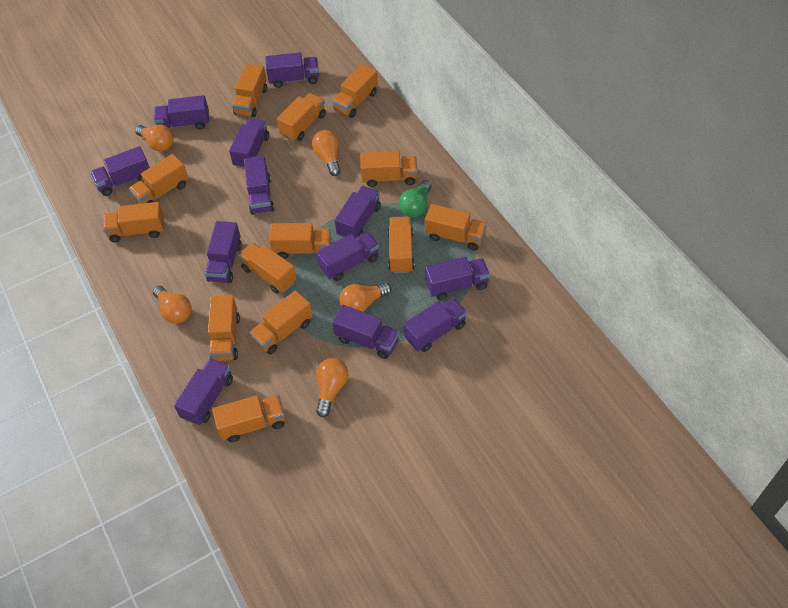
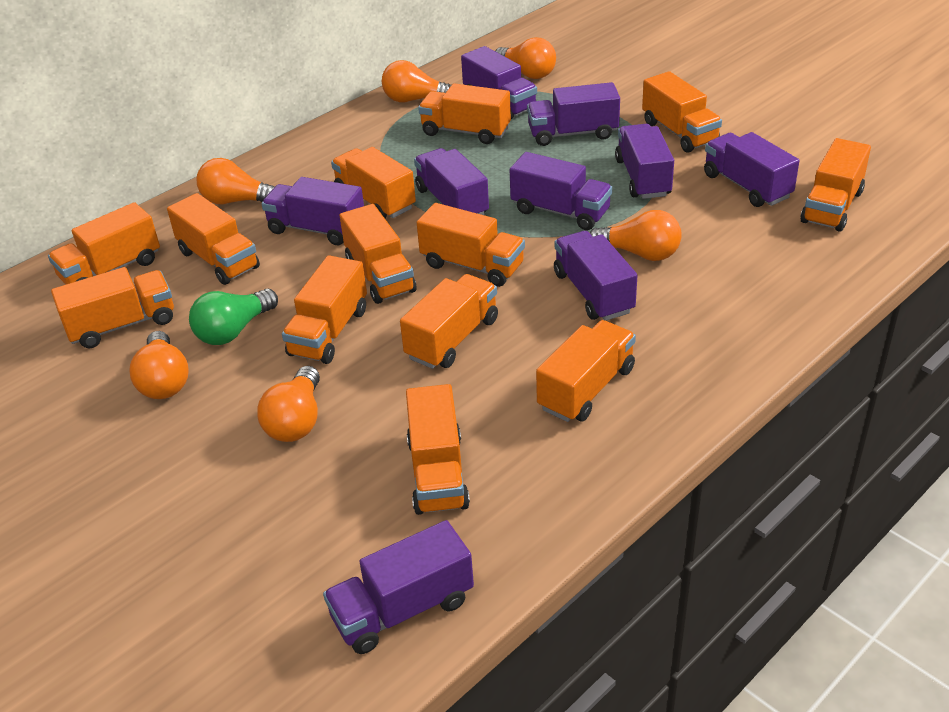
orange light bulb: 5 -> 6
purple truck: 12 -> 9

